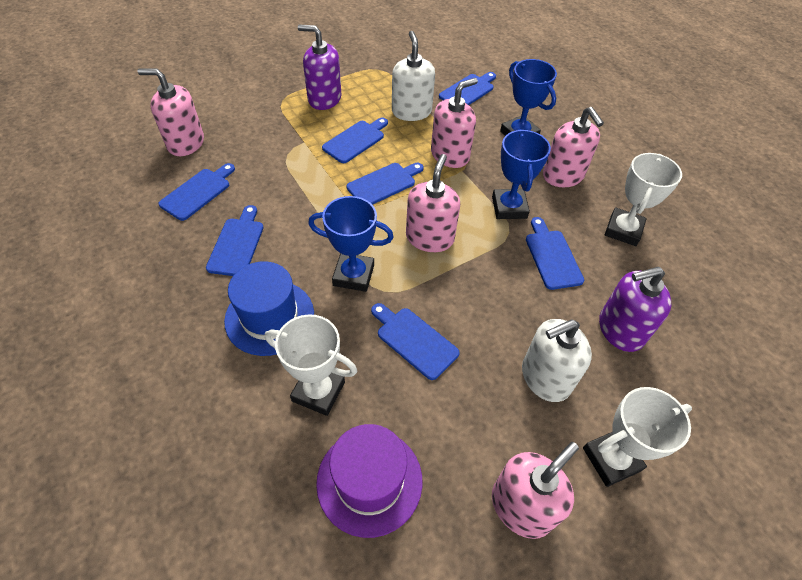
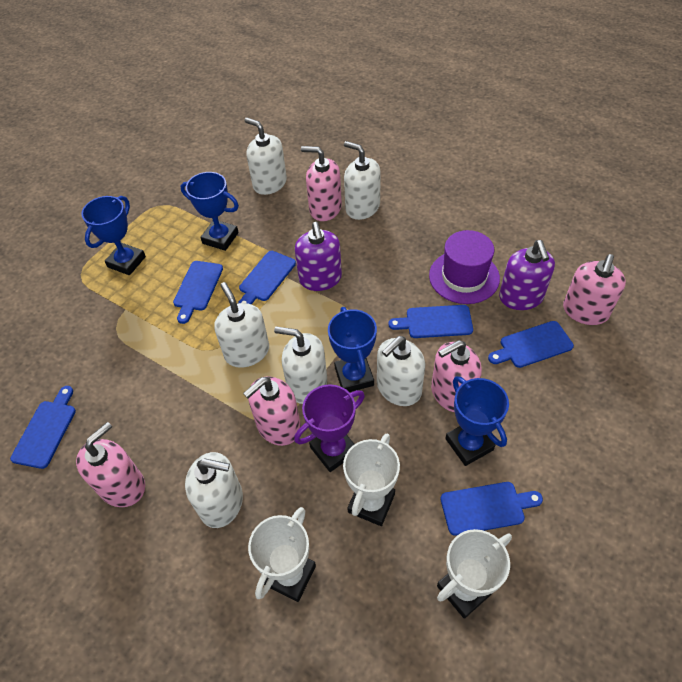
blue cutting board: 7 -> 6
blue hat: 1 -> 0
blue trophy: 3 -> 4
purple trophy: 0 -> 1
white soap dispenser: 2 -> 6

